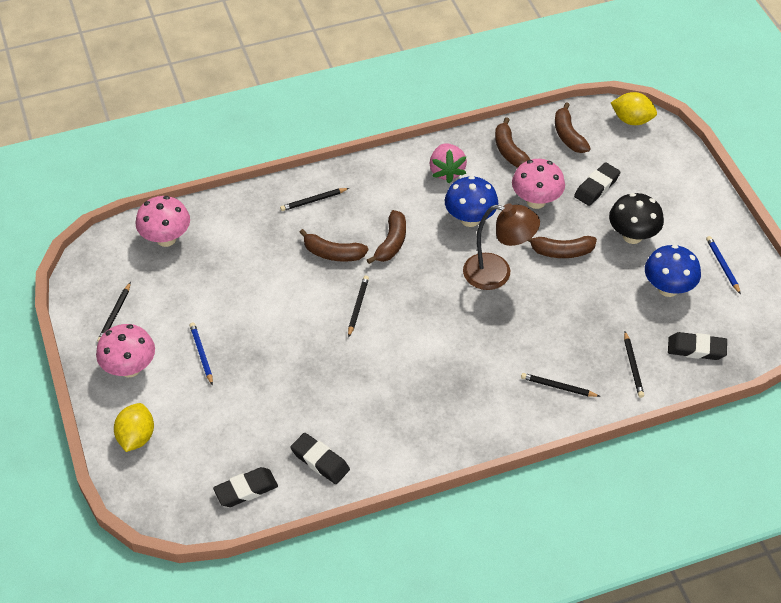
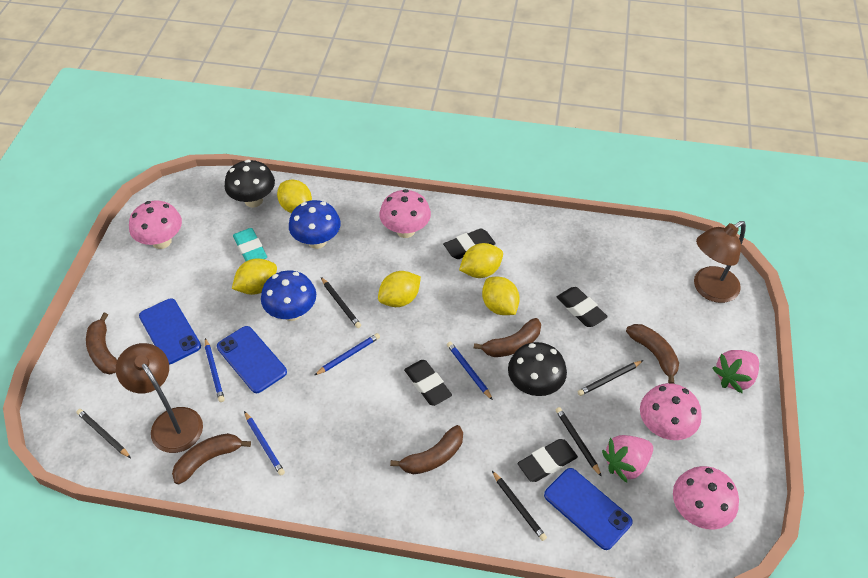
black mushroom: 1 -> 2
blue pencil: 2 -> 4
blue phone: 0 -> 3
brown lamp: 1 -> 2
pink mushroom: 3 -> 4
pink strawberry: 1 -> 2
turquoise eraser: 0 -> 1
yellow lemon: 2 -> 5

